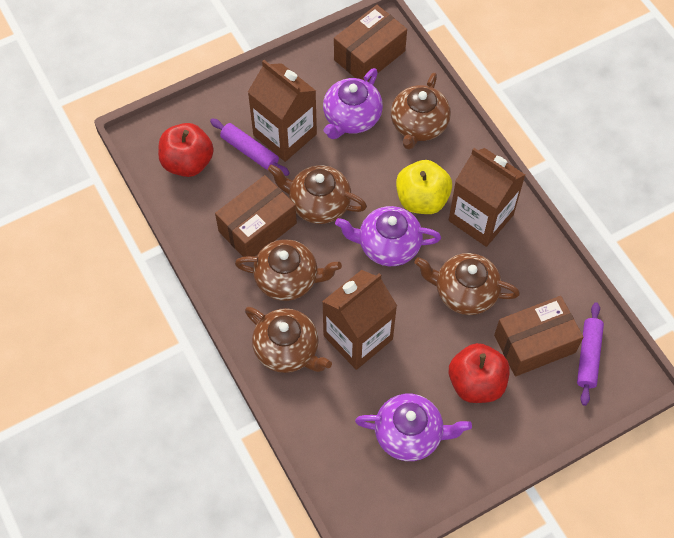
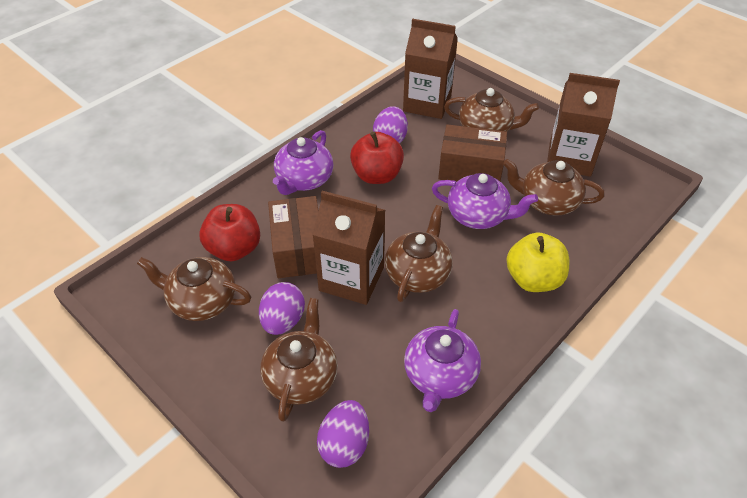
brown box: 3 -> 2
purple egg: 0 -> 3
purple rolling pin: 2 -> 0

